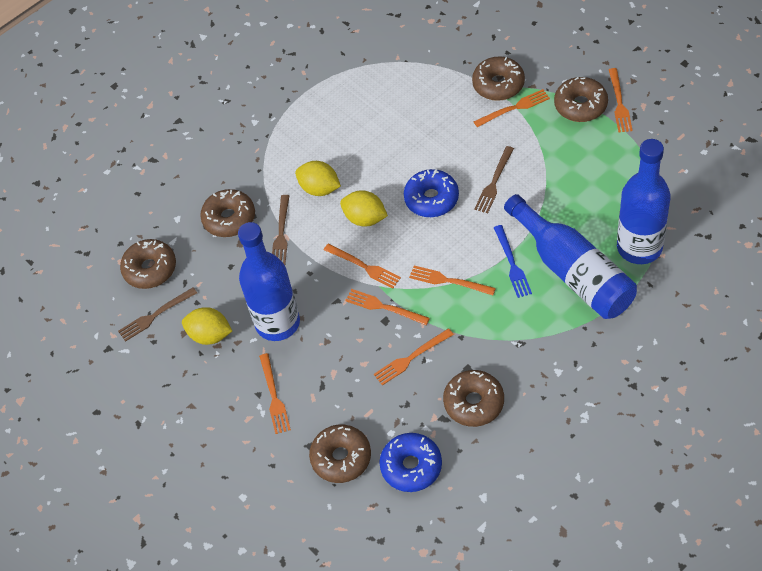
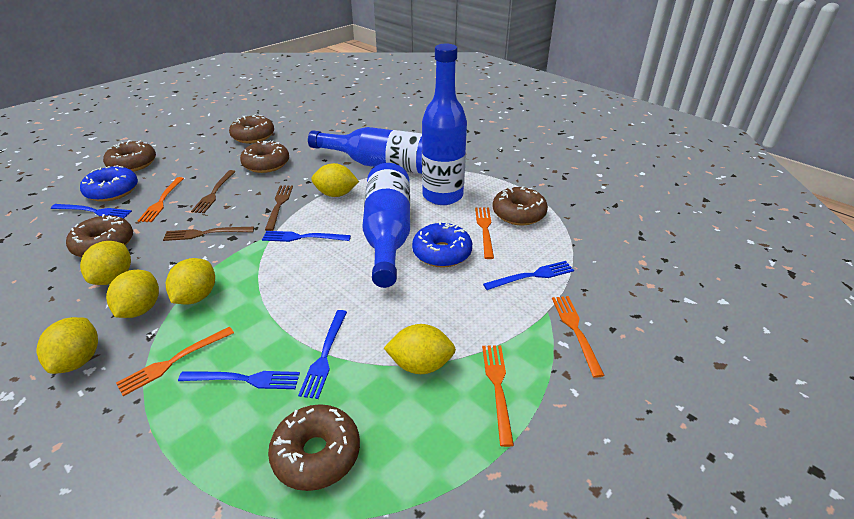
blue fork: 1 -> 5
orange fork: 7 -> 5
yellow lemon: 3 -> 6

